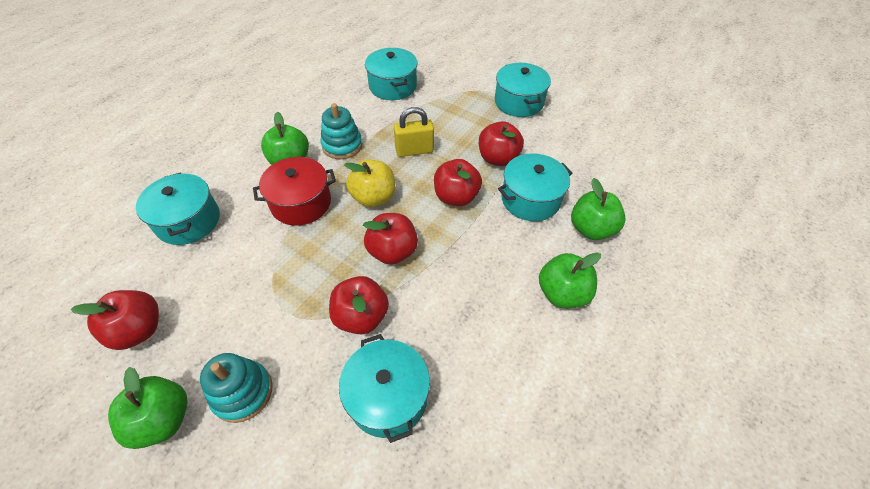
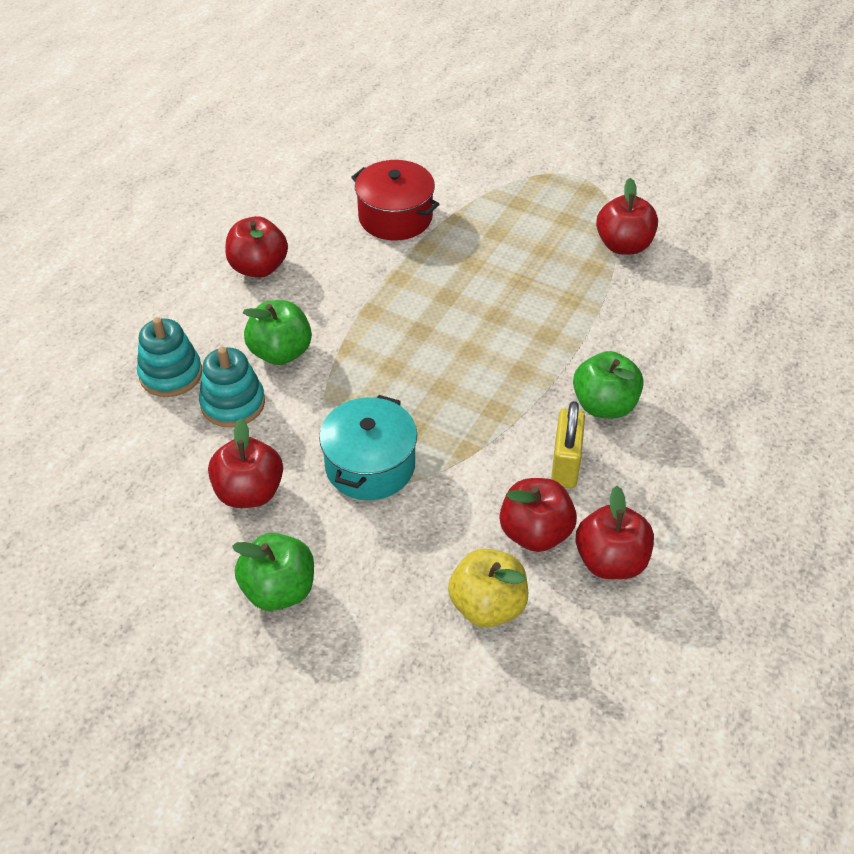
green apple: 4 -> 3
turquoise pot: 5 -> 1

